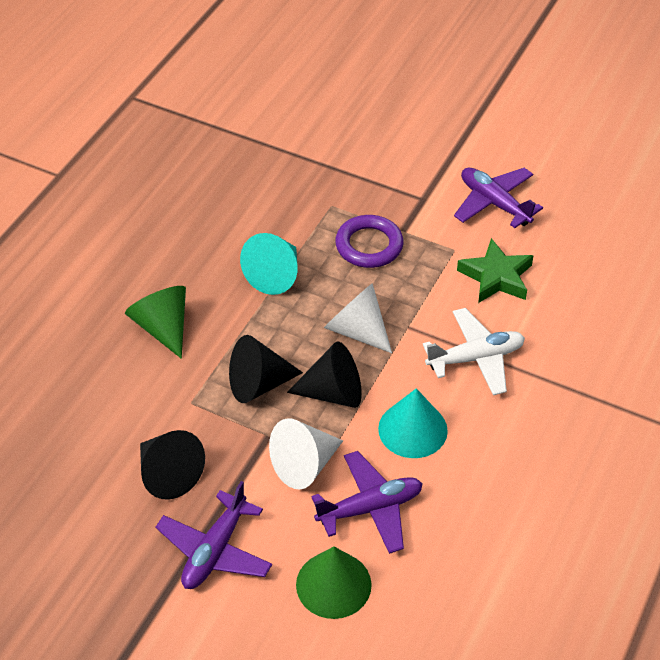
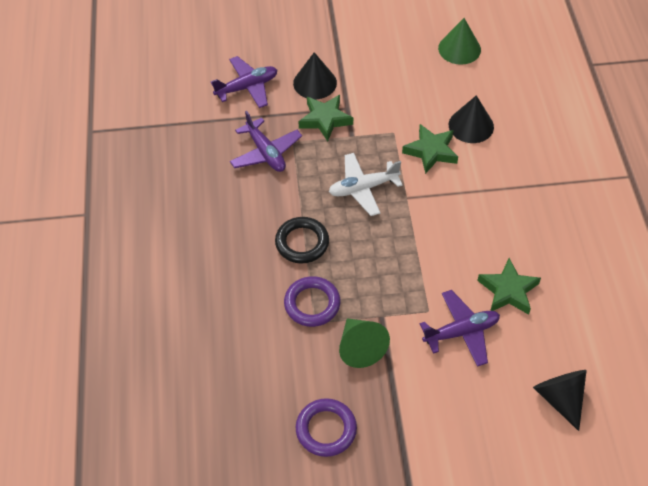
black ring: 0 -> 1
green star: 1 -> 3
purple ring: 1 -> 2
turquoise cone: 2 -> 0
white cone: 2 -> 0

